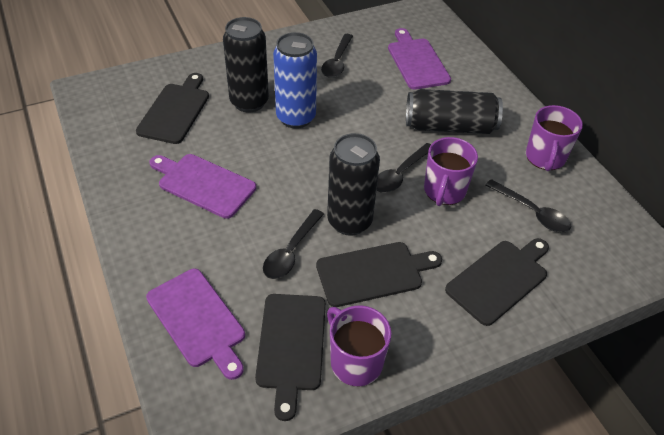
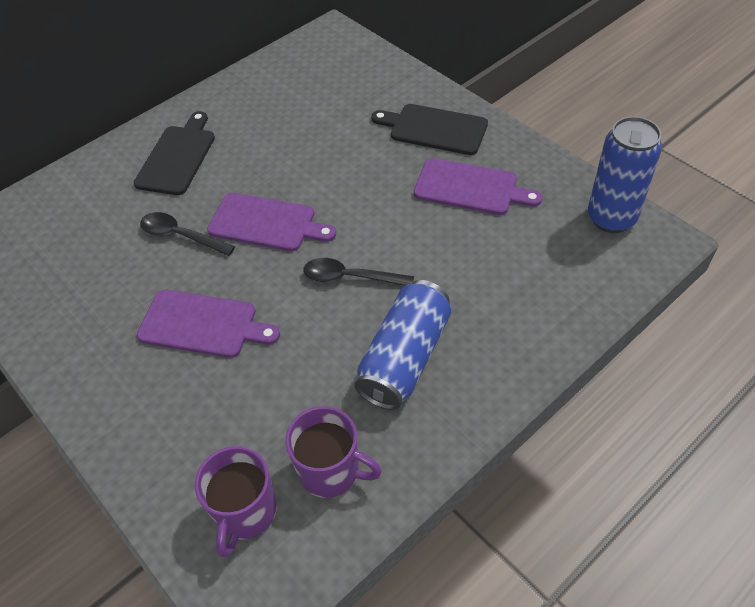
black can: 3 -> 0
black cutting board: 4 -> 2
black spoon: 4 -> 2
blue can: 1 -> 2
purple mug: 3 -> 2

